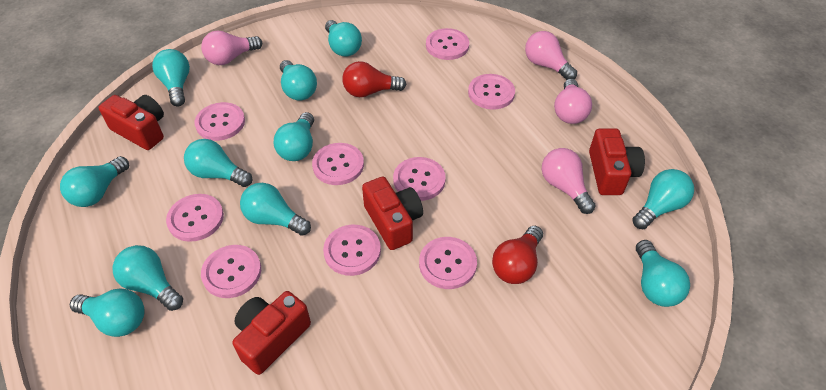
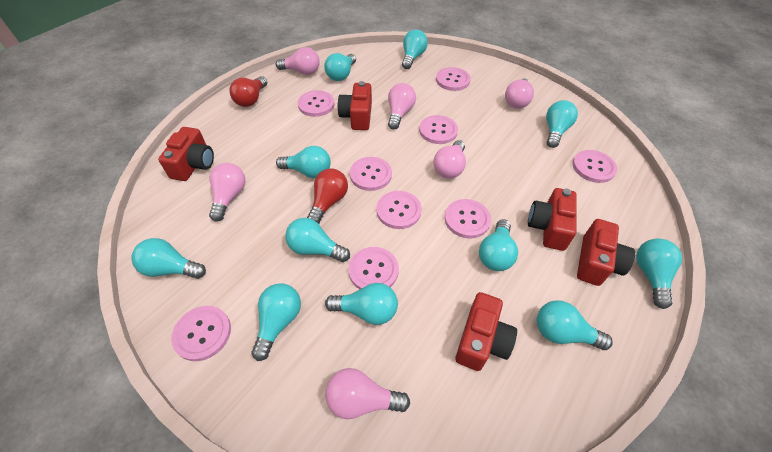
pink light bulb: 4 -> 6
red camera: 4 -> 5

